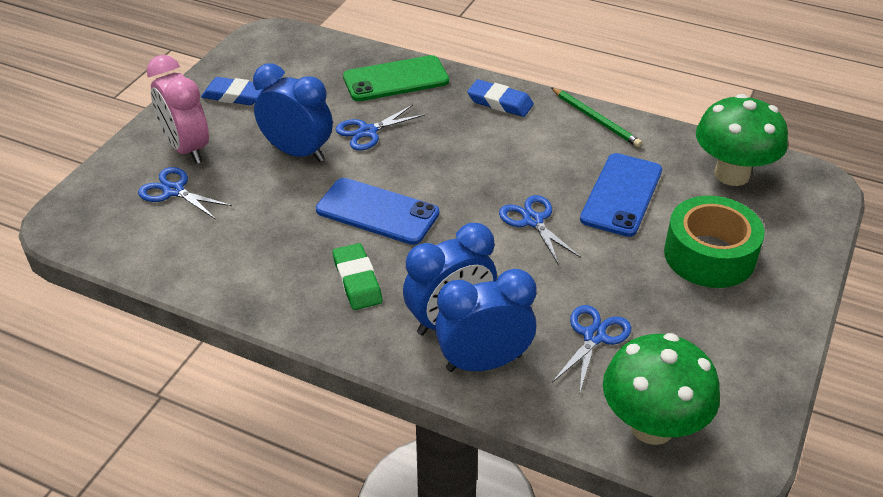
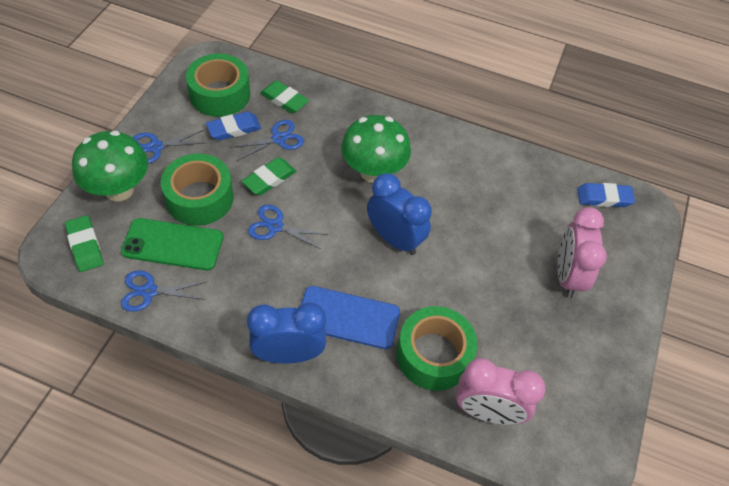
blue clock: 3 -> 2
blue phone: 2 -> 1
green eraser: 1 -> 3
green pencil: 1 -> 0
green tape: 1 -> 3
pink clock: 1 -> 2

